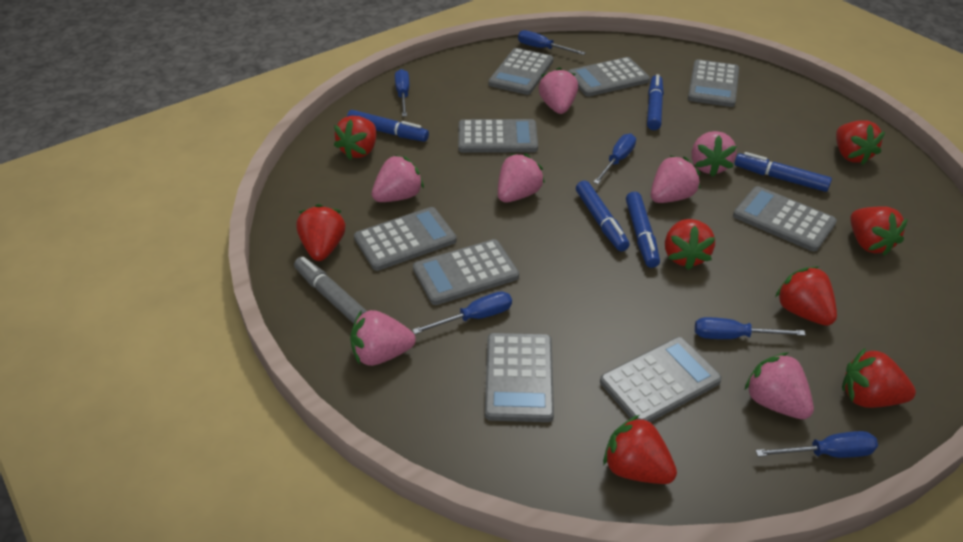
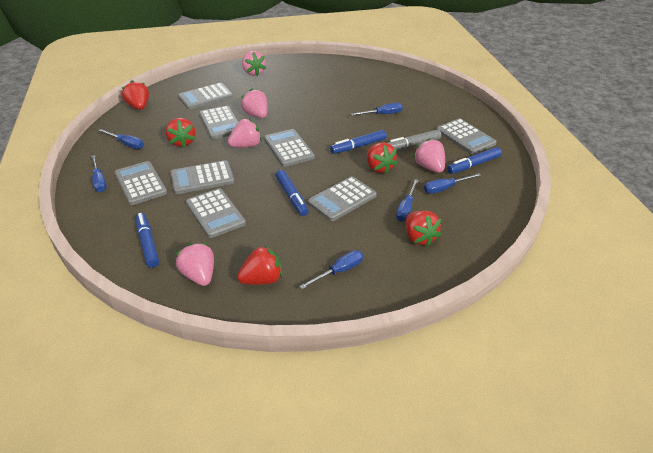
blue marker: 5 -> 4
grey calculator: 9 -> 8
pink strawberry: 7 -> 5
red strawberry: 8 -> 5

